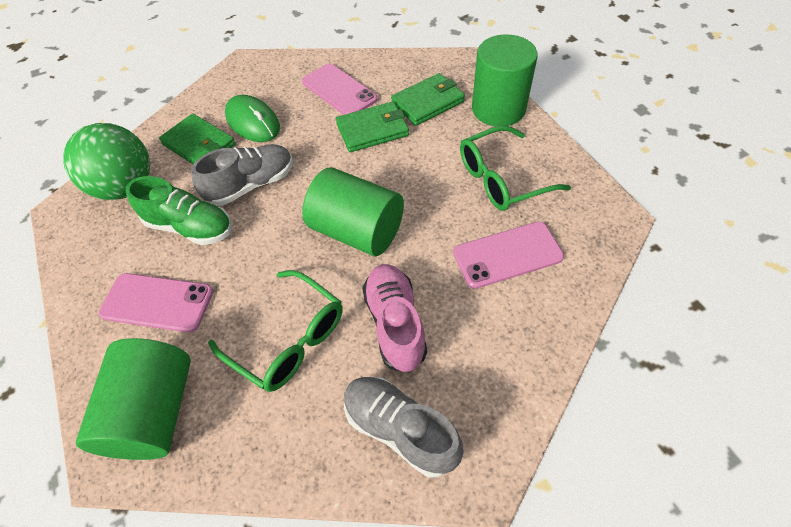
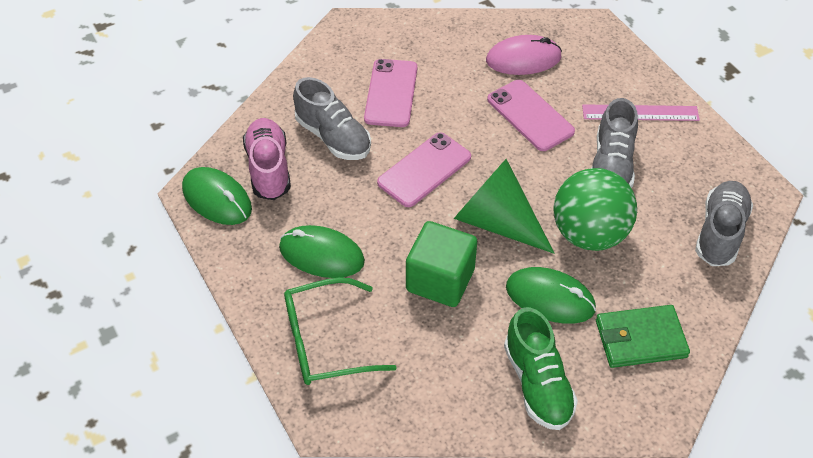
green cone: 0 -> 1
green cube: 0 -> 1
green cylinder: 3 -> 0
green glasses: 2 -> 1
green mouse: 1 -> 3
green wallet: 3 -> 1
grey shoe: 2 -> 3
pink mouse: 0 -> 1
pink ruler: 0 -> 1

